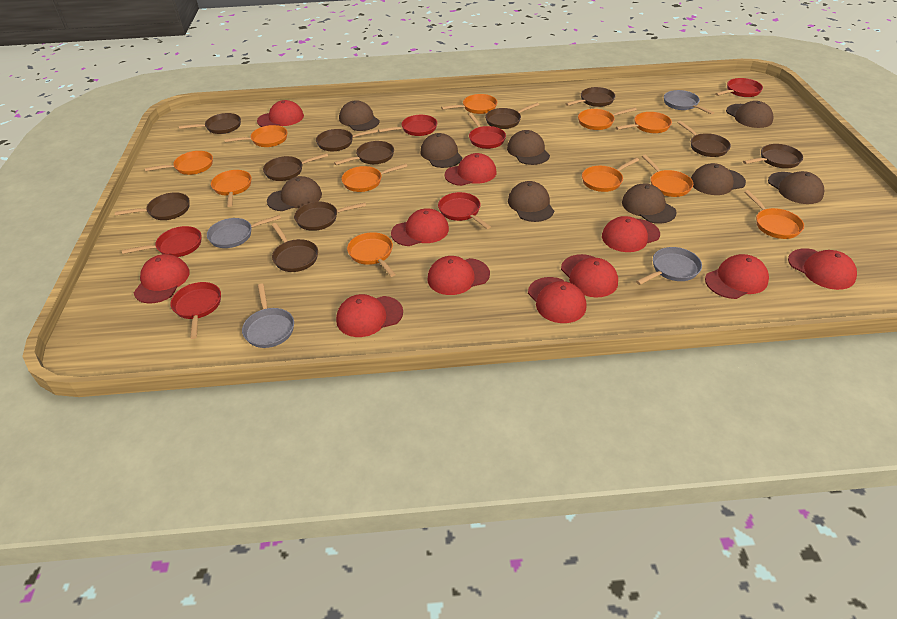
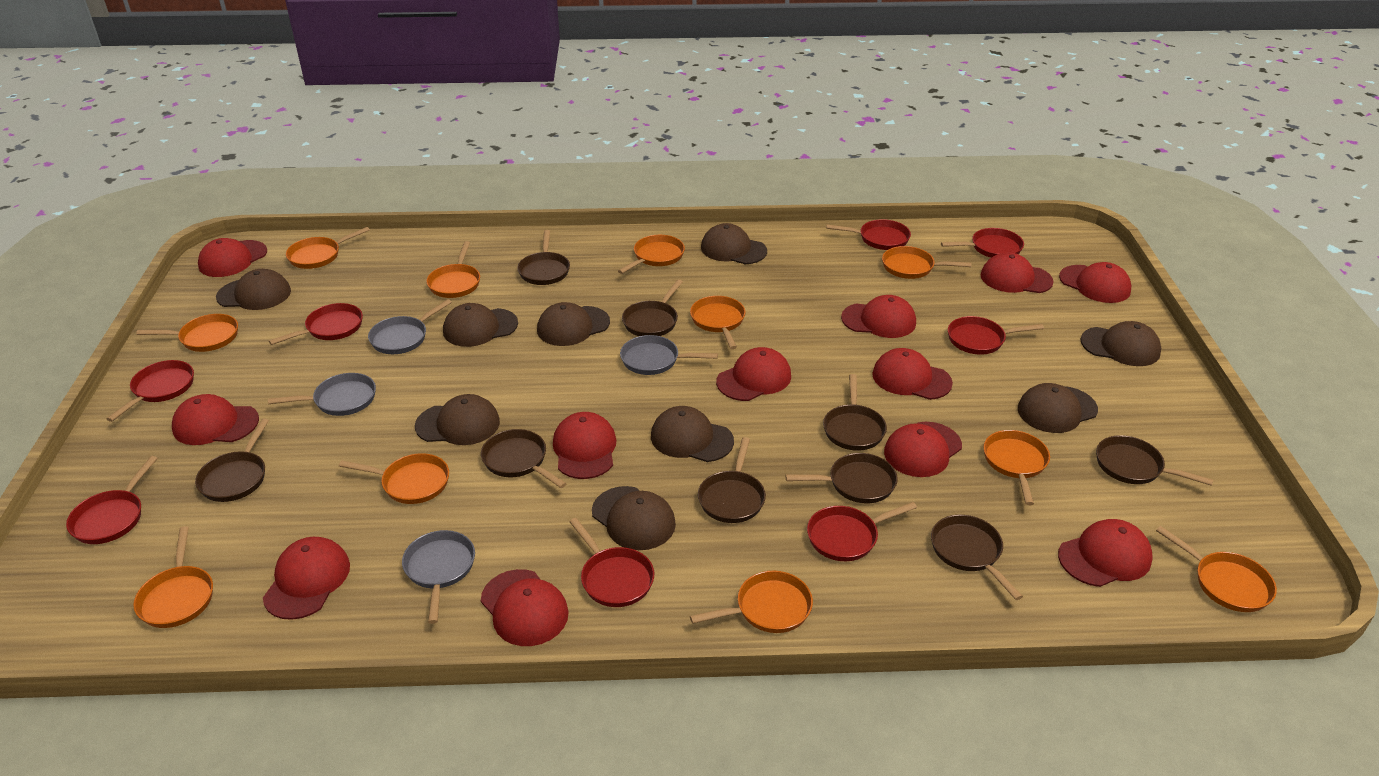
brown pan: 11 -> 9
red cap: 11 -> 12
red pan: 6 -> 8

